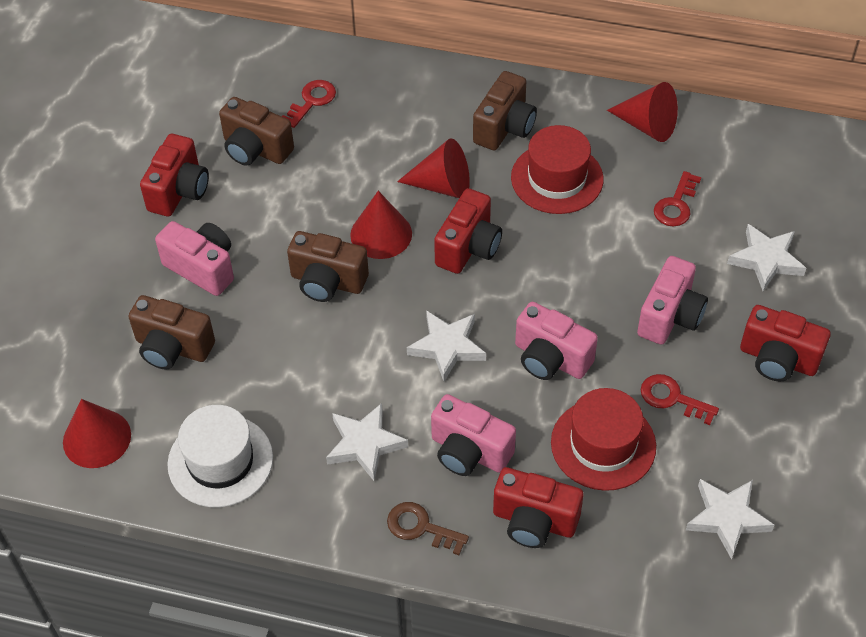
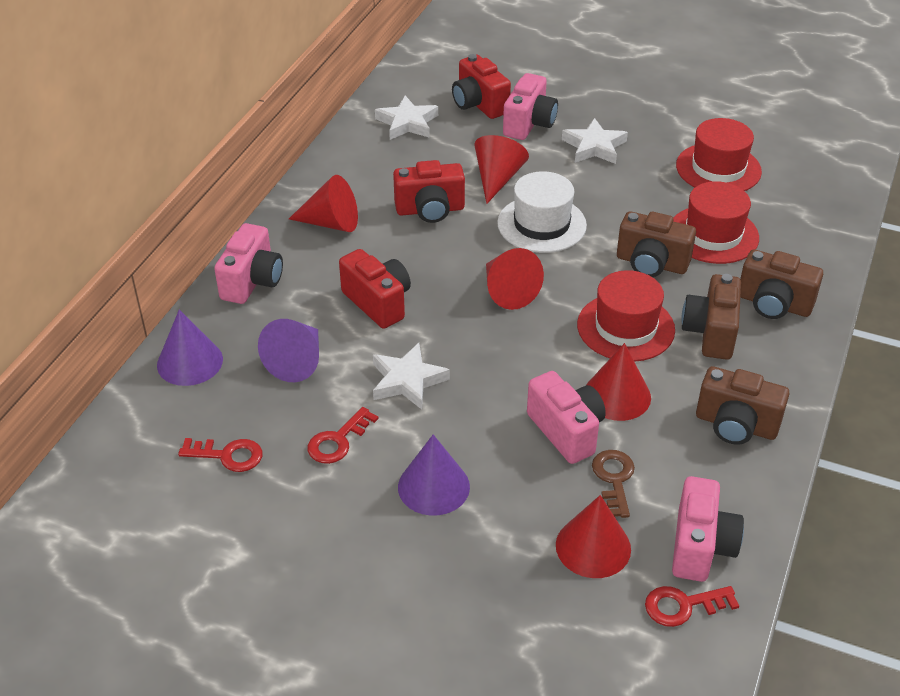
purple cone: 0 -> 3
red camera: 4 -> 3
red cone: 4 -> 5
red hat: 2 -> 3
white star: 4 -> 3

